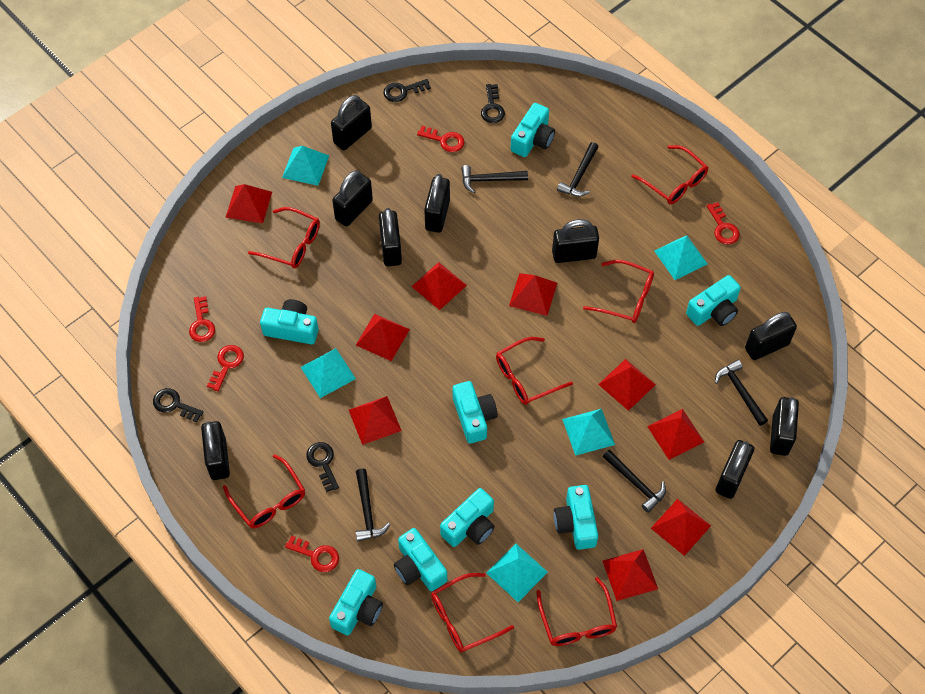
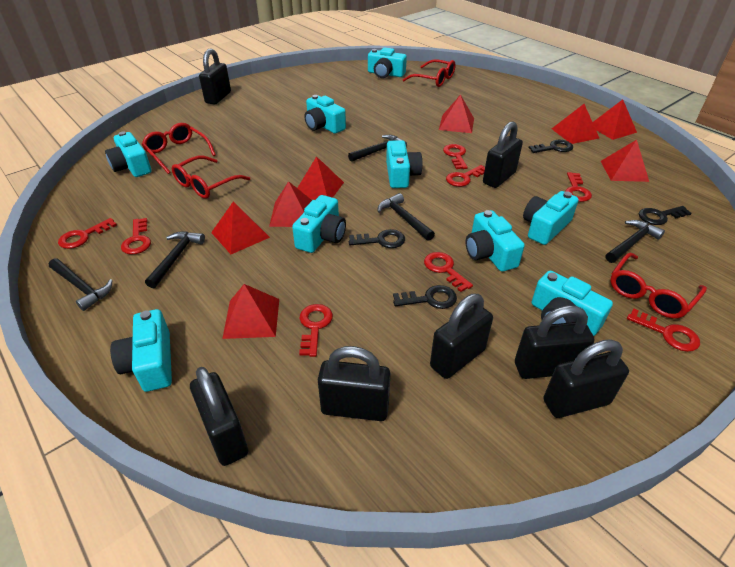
black padlock: 9 -> 7
red glasses: 7 -> 4
red key: 5 -> 8
red pyramid: 9 -> 8
turquoise camera: 8 -> 9
turquoise pyramid: 5 -> 0

